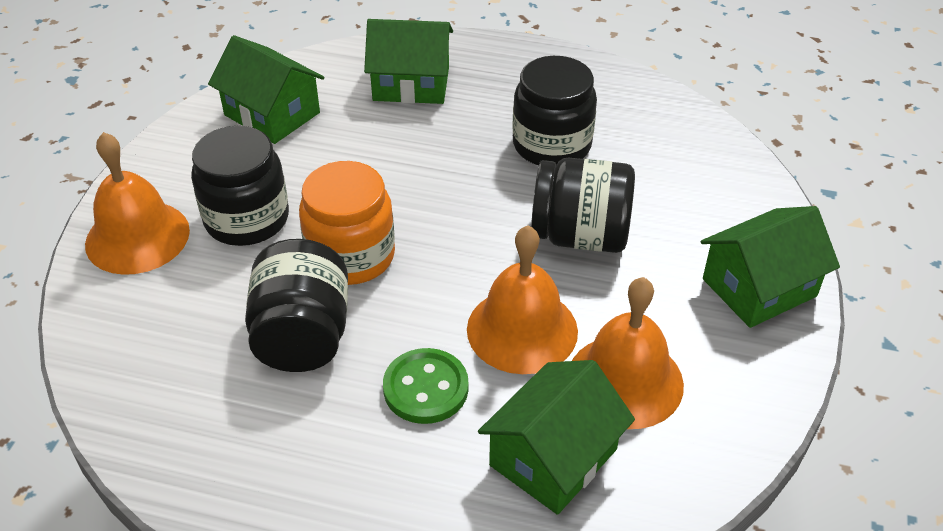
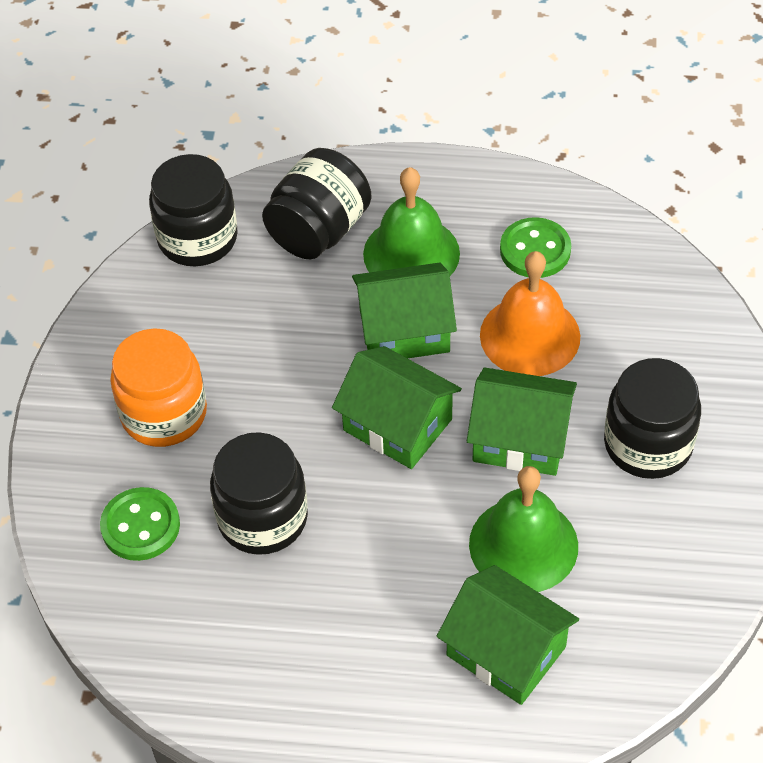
green bell: 0 -> 2
green button: 1 -> 2
orange bell: 3 -> 1

